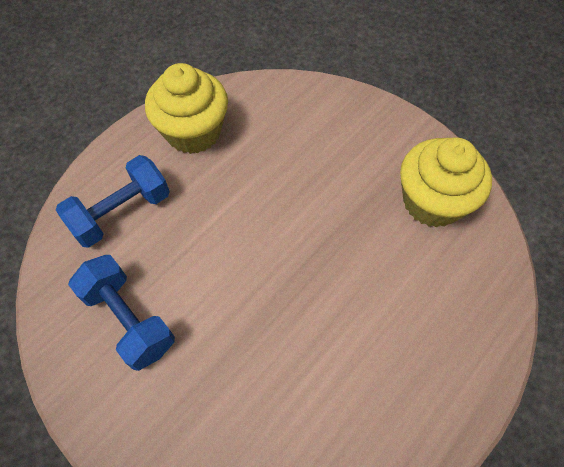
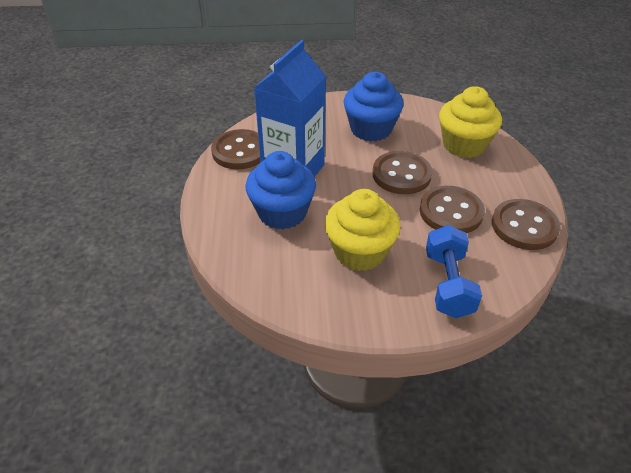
blue carton: 0 -> 1
blue cupcake: 0 -> 2
blue dumbbell: 2 -> 1
brown button: 0 -> 4

